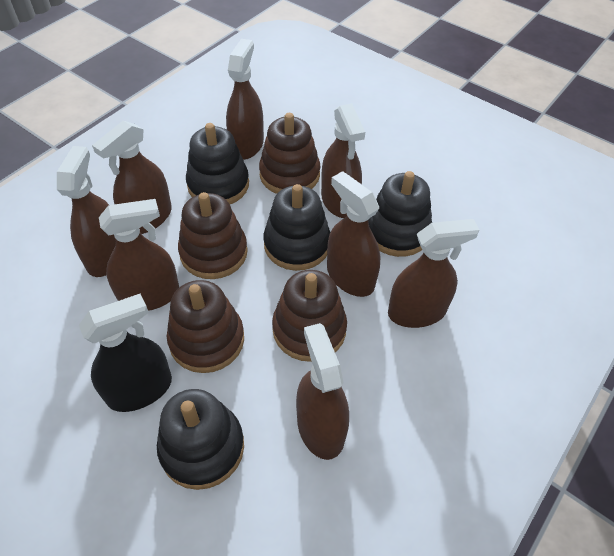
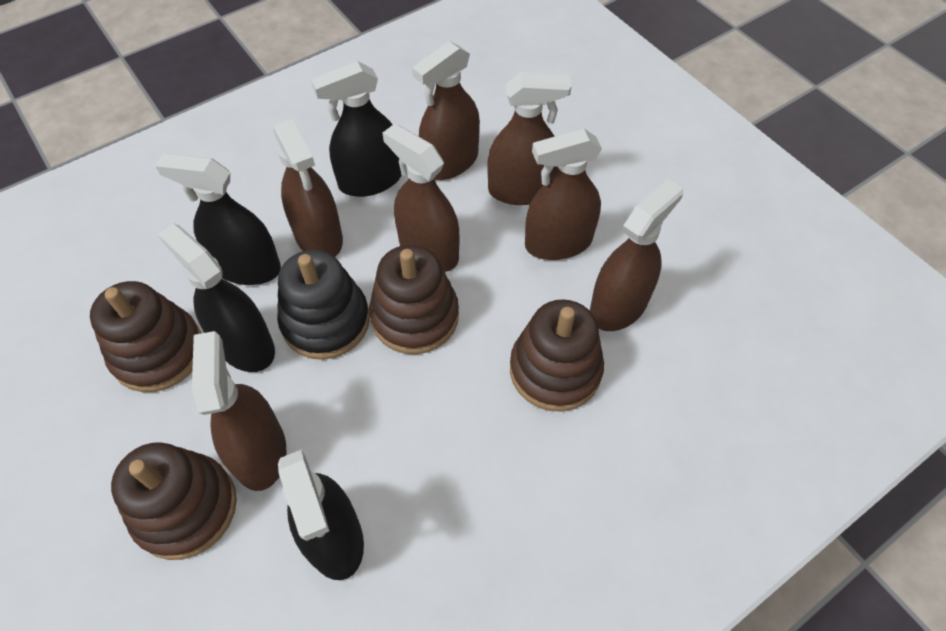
black spray bottle: 1 -> 4
black stacking toy: 4 -> 1
brown spray bottle: 8 -> 7

